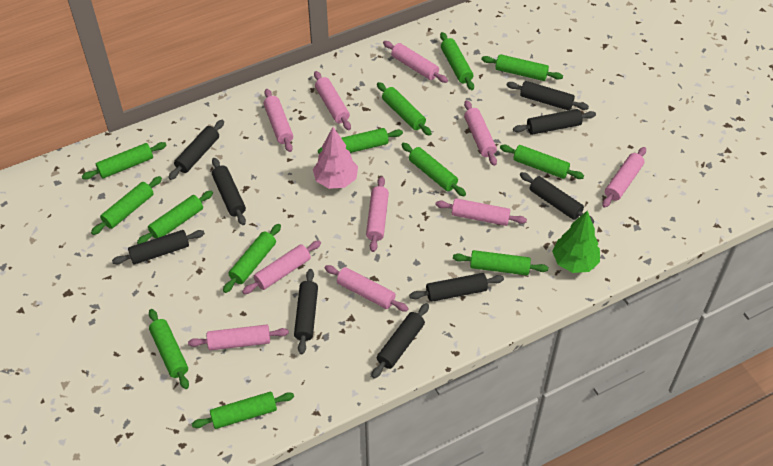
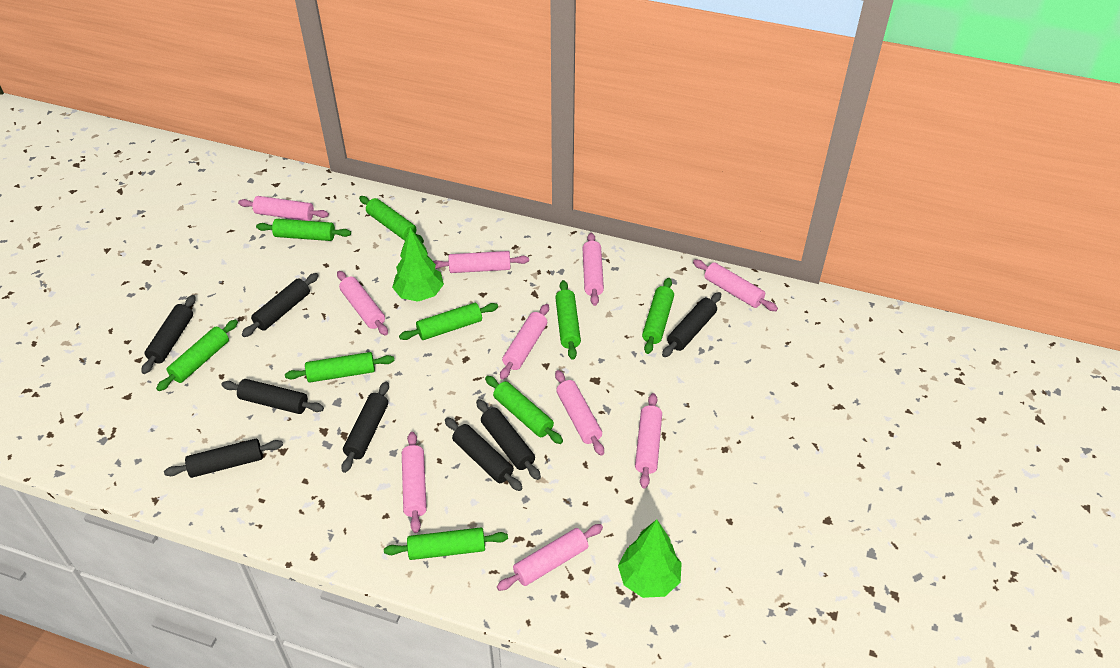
black rolling pin: 9 -> 8
green rolling pin: 13 -> 9
green tree: 1 -> 2
pink tree: 1 -> 0

